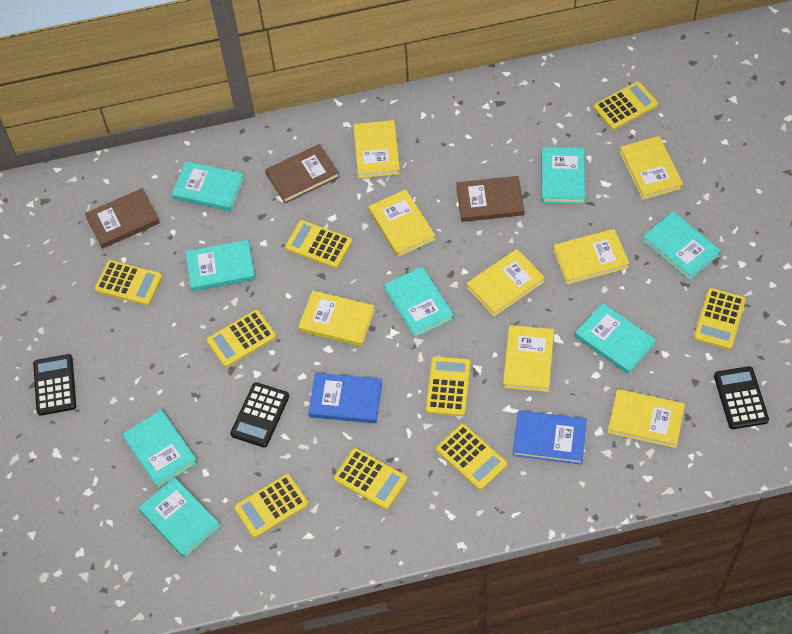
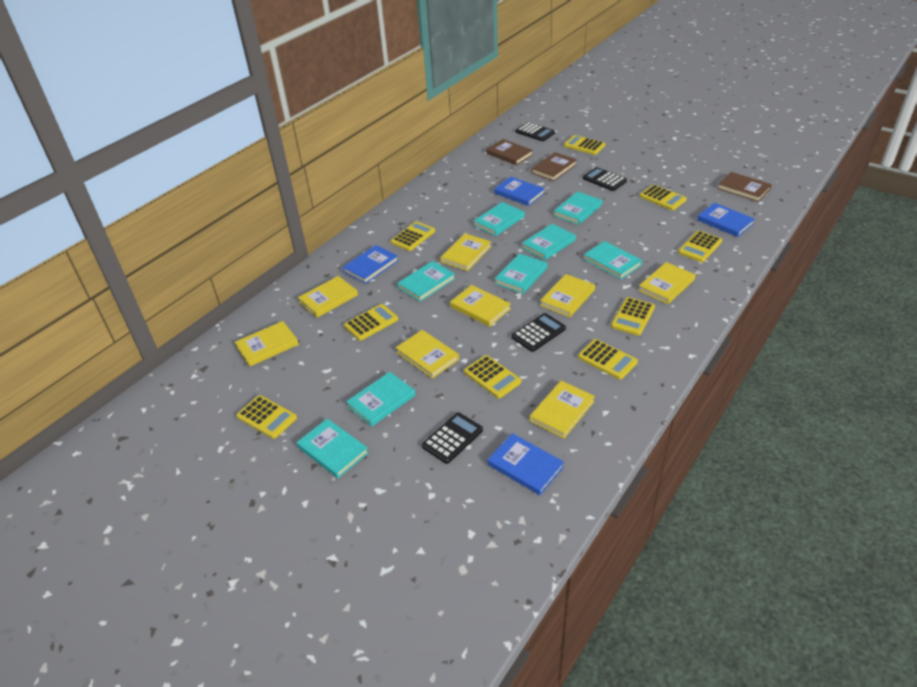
black calculator: 3 -> 4
blue book: 2 -> 4

